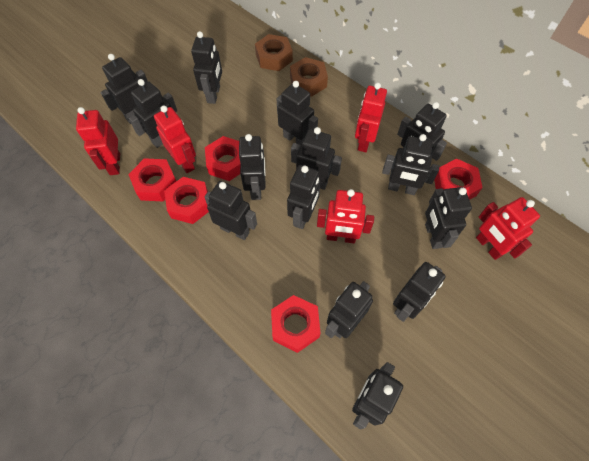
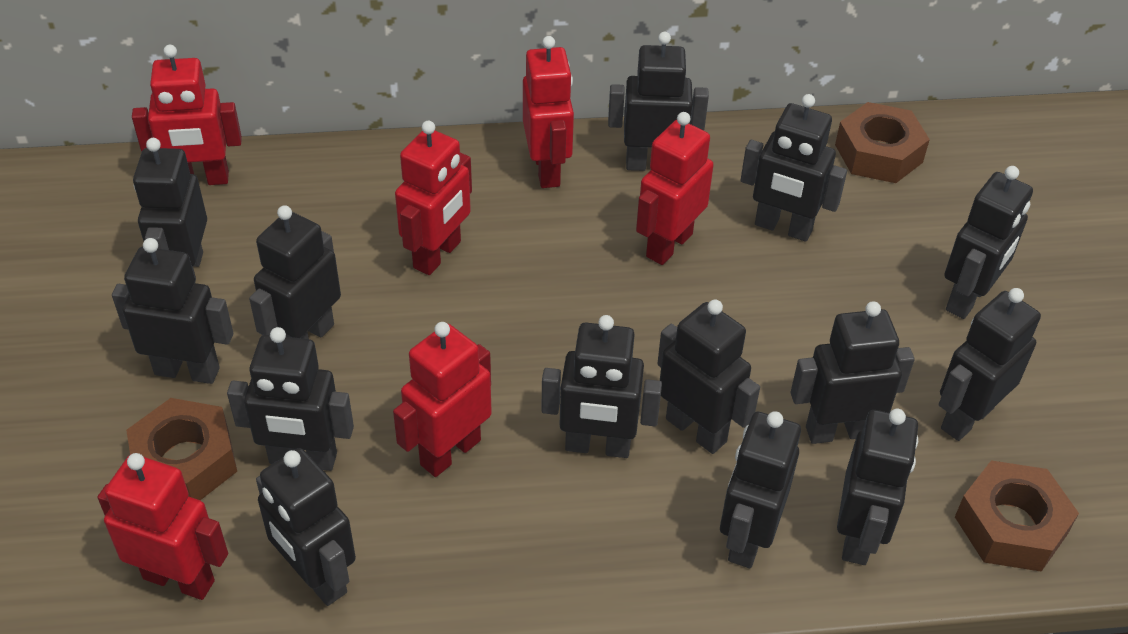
brown nut: 2 -> 3
red nut: 5 -> 0
red robot: 5 -> 6

